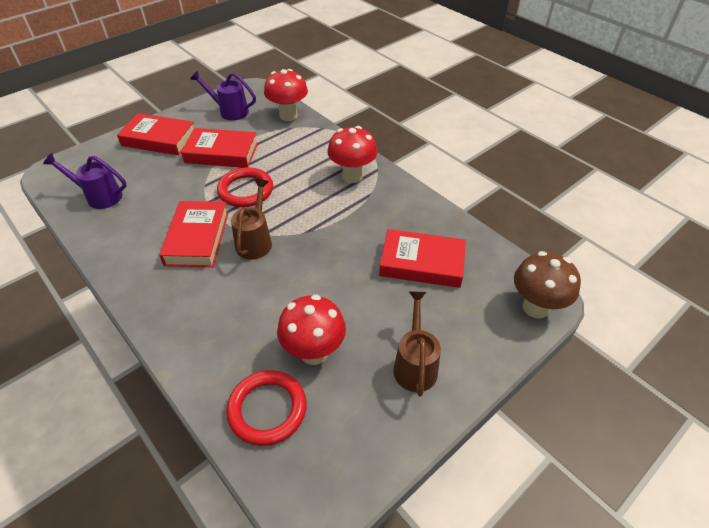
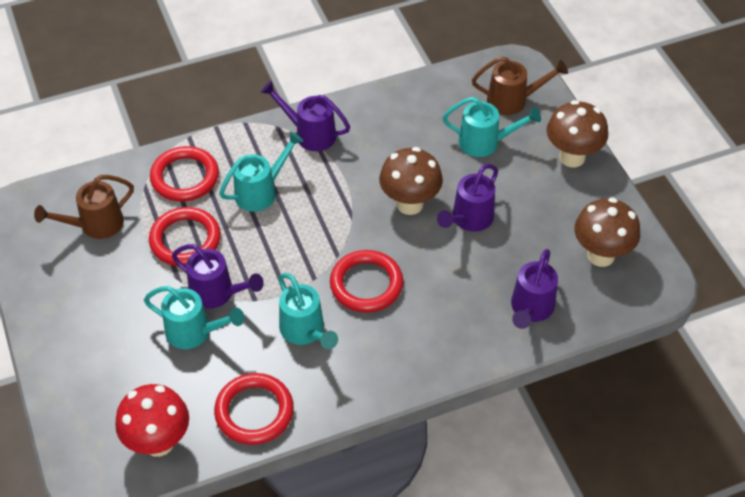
brown mushroom: 1 -> 3
purple watering can: 2 -> 4
red book: 4 -> 0
red mushroom: 3 -> 1
red ring: 2 -> 4
turquoise watering can: 0 -> 4

